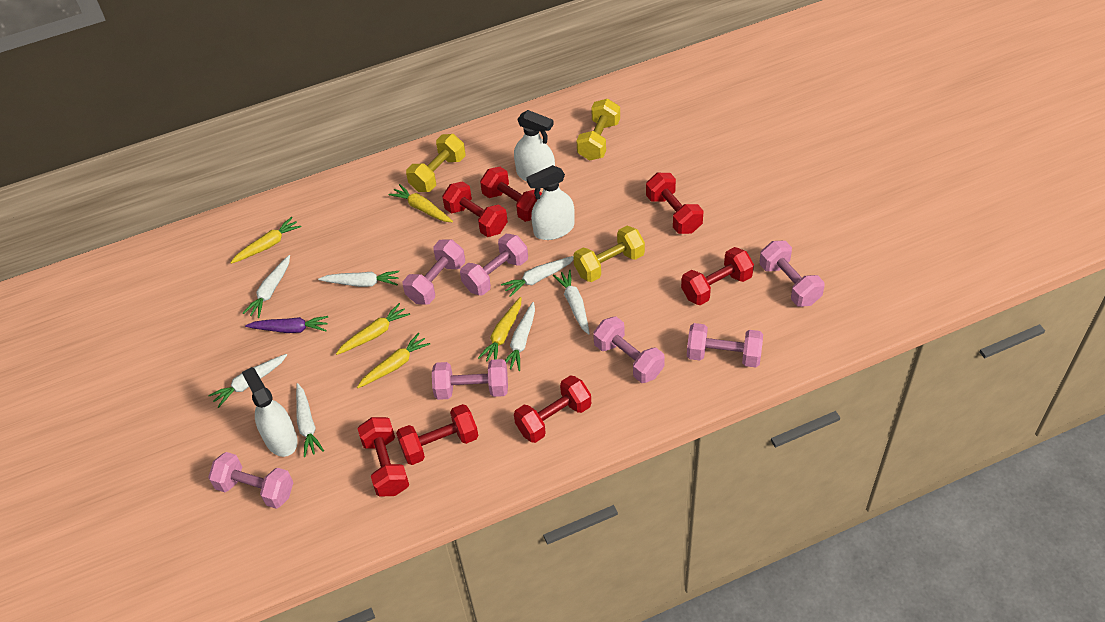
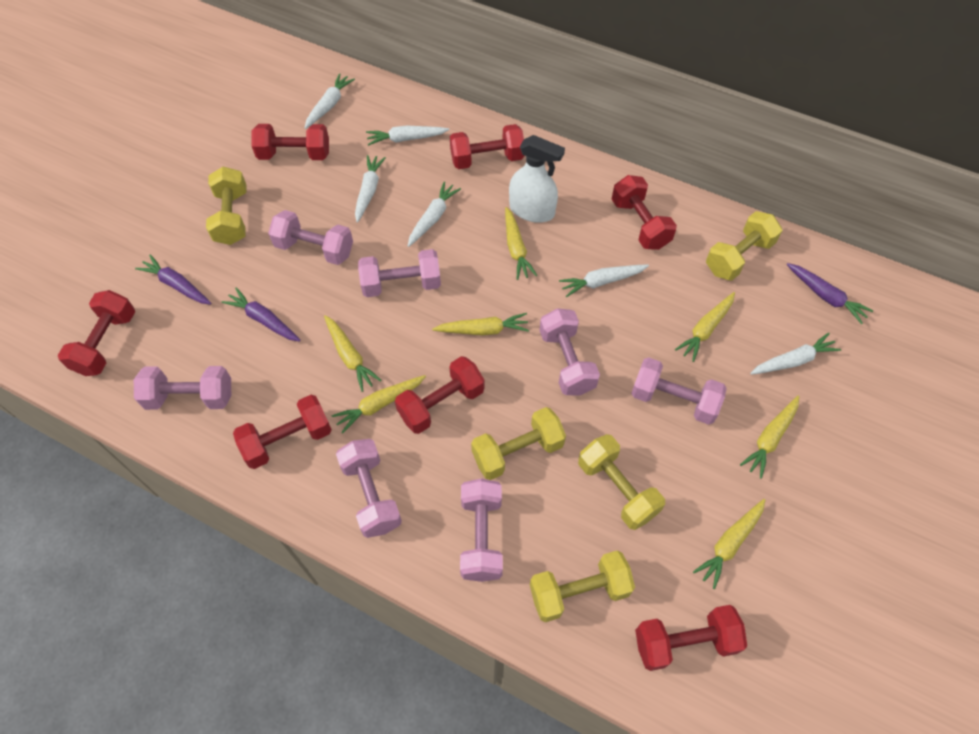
purple carrot: 1 -> 3
white carrot: 7 -> 6
white spray bottle: 3 -> 1
yellow carrot: 5 -> 7
yellow dumbbell: 3 -> 5

